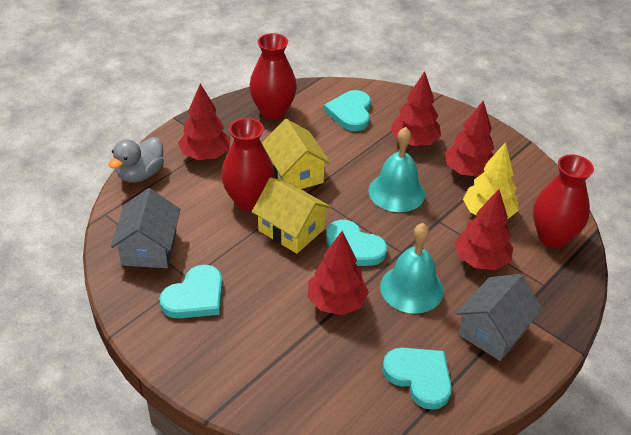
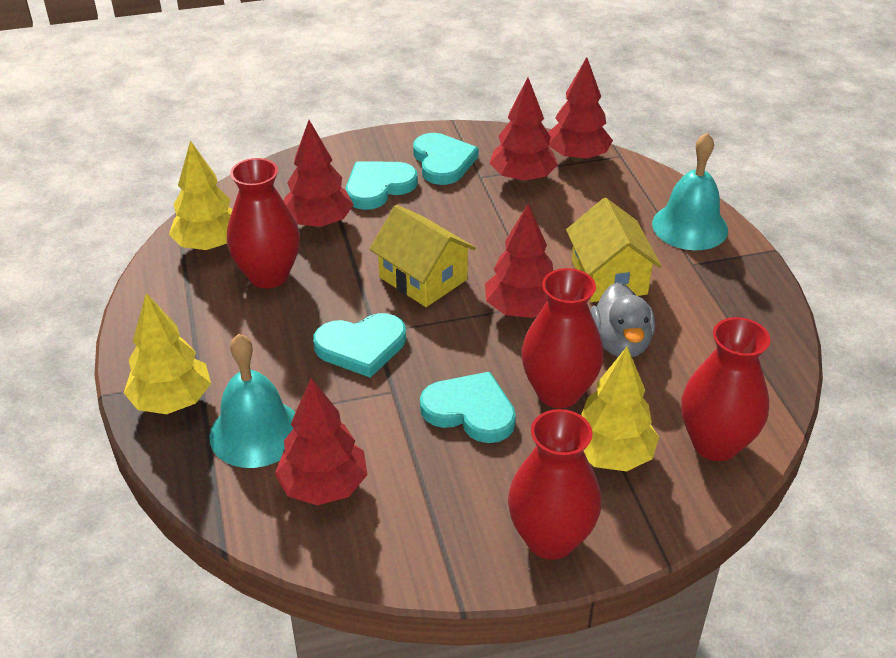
grey house: 2 -> 0
red vase: 3 -> 4
yellow tree: 1 -> 3

